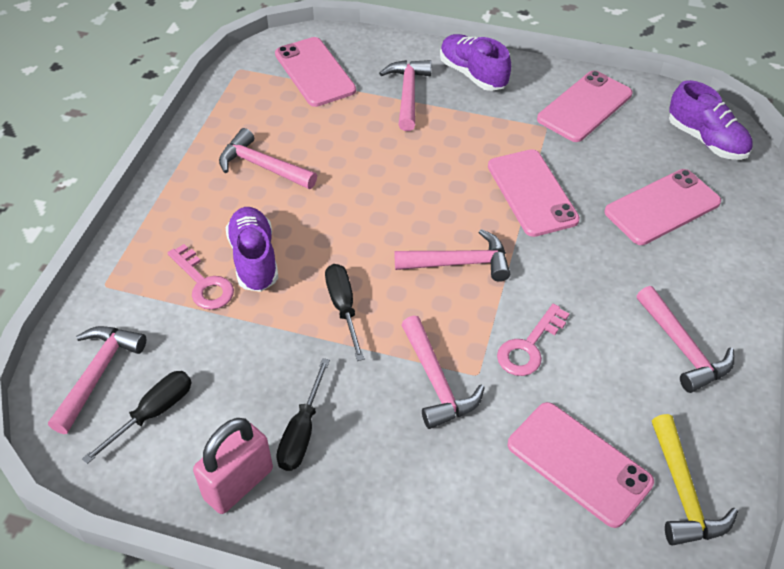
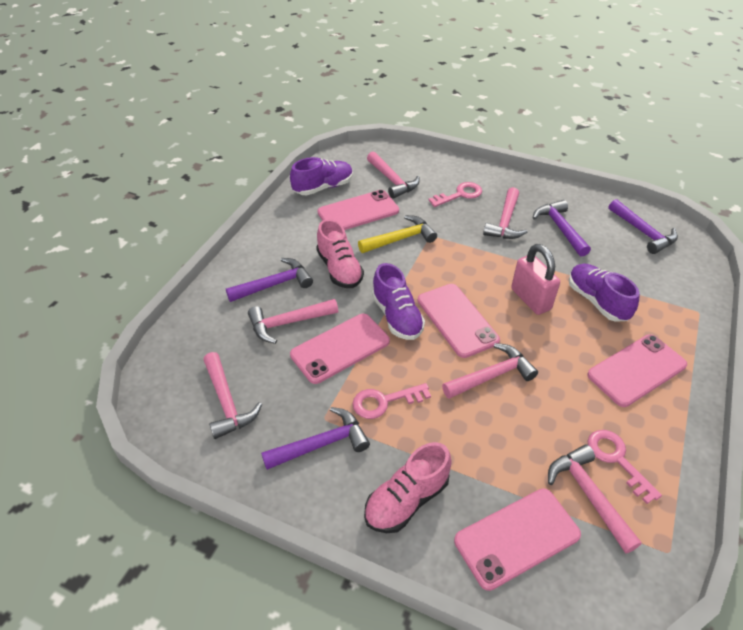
black screwdriver: 3 -> 0
pink key: 2 -> 3
pink shoe: 0 -> 2
purple hammer: 0 -> 4

